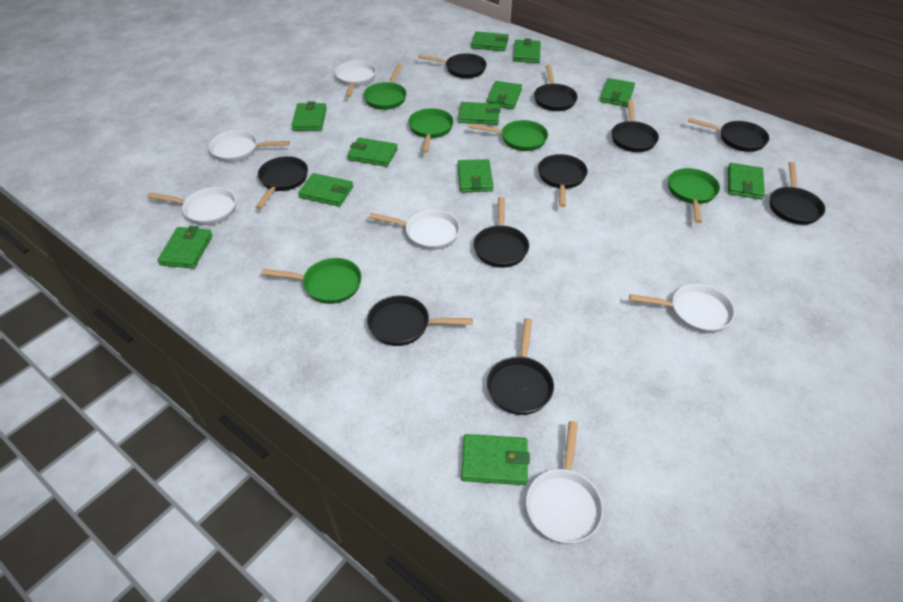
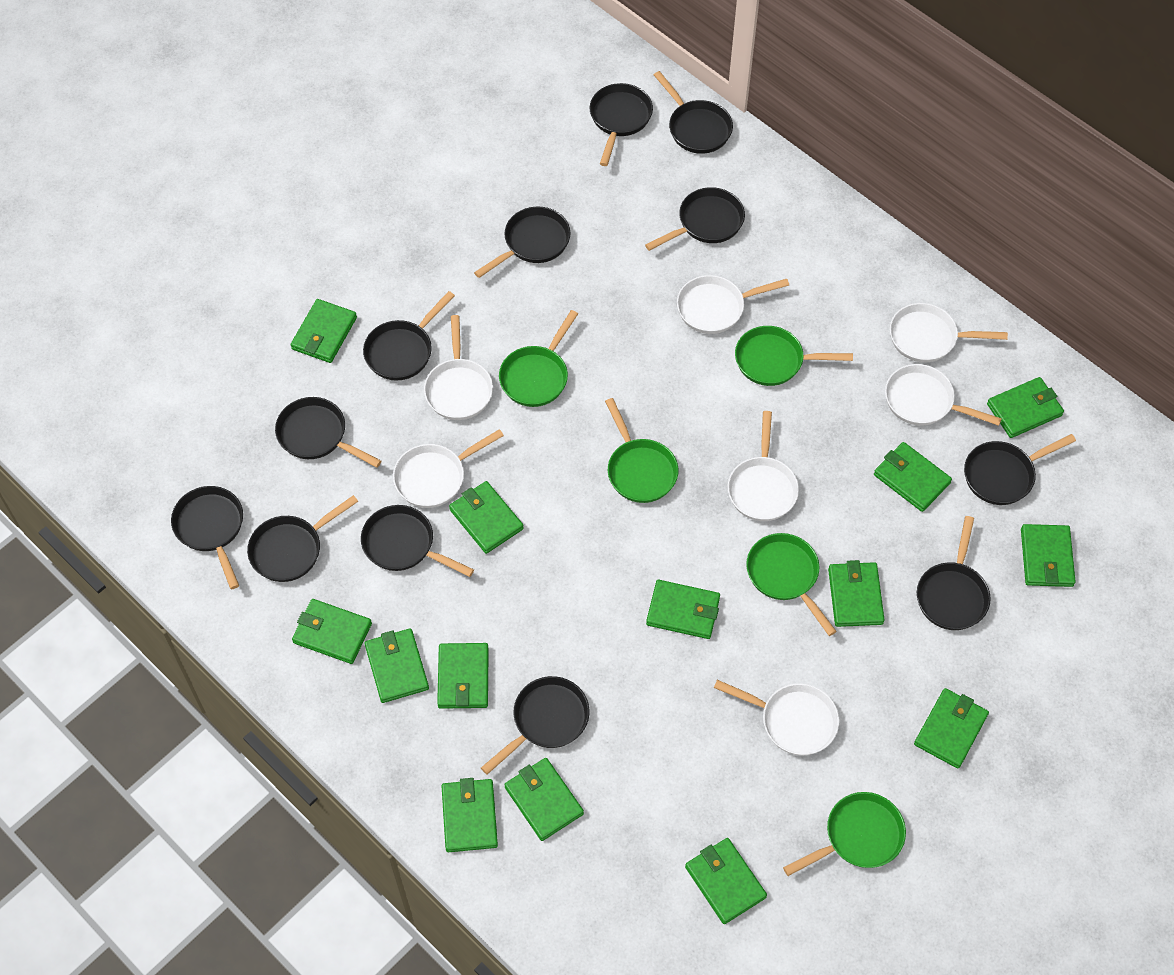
black pan: 10 -> 12
green wallet: 12 -> 14
white pan: 6 -> 7

